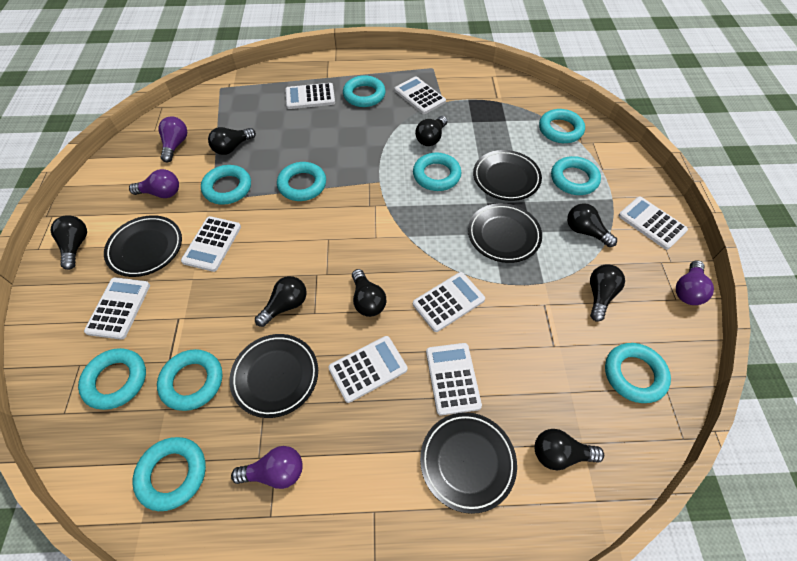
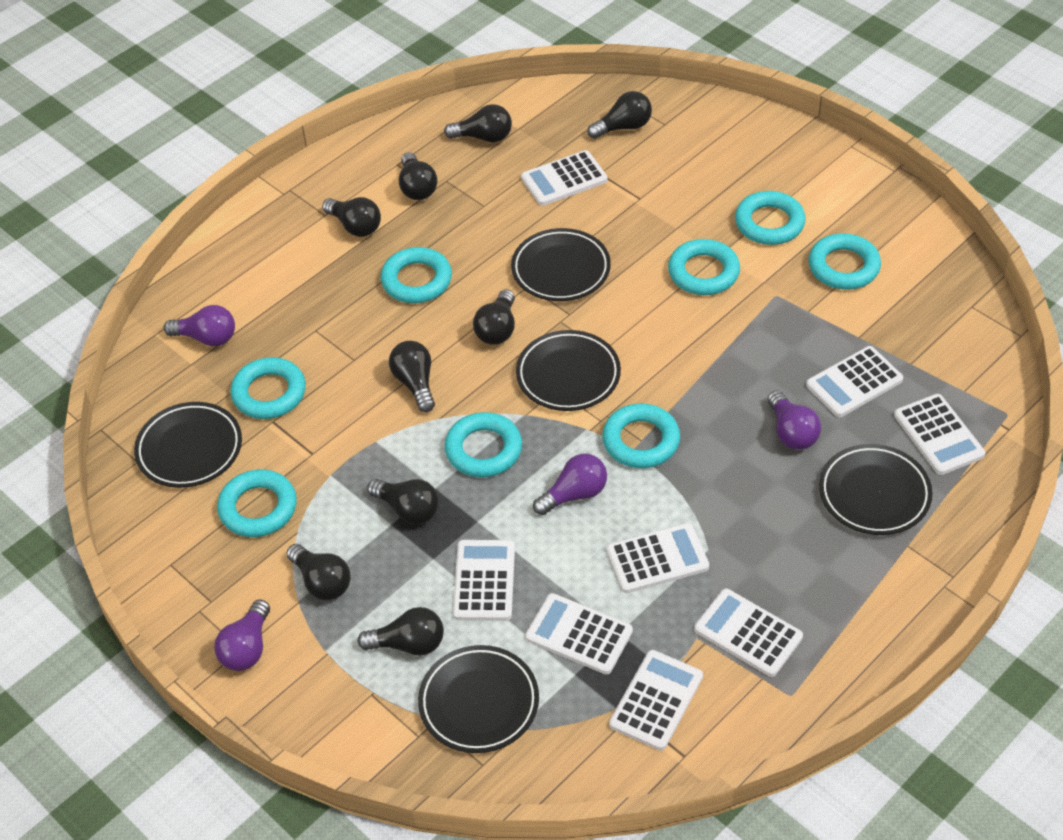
black light bulb: 8 -> 9
turquoise ring: 10 -> 8

